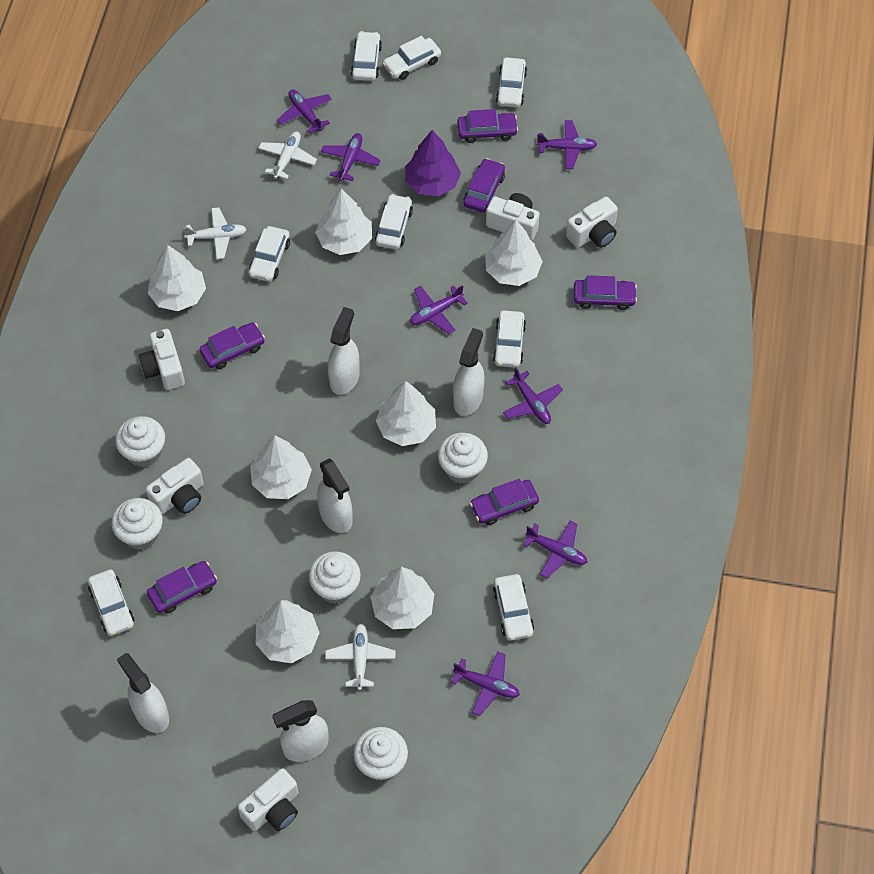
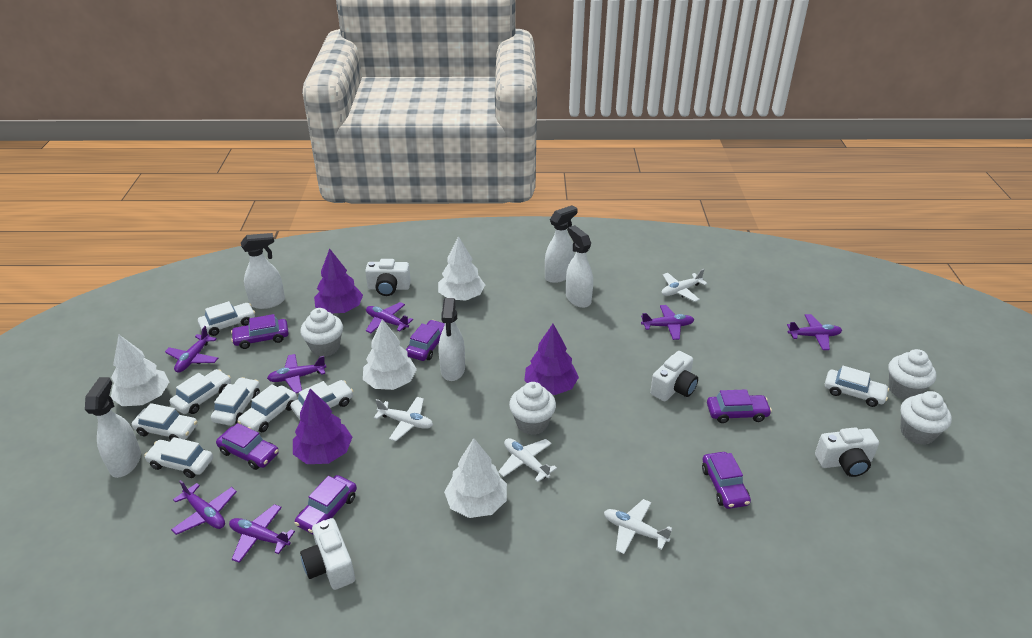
purple tree: 1 -> 3
white camera: 5 -> 4
white cupcake: 5 -> 4
white plane: 3 -> 4
white tree: 7 -> 4

